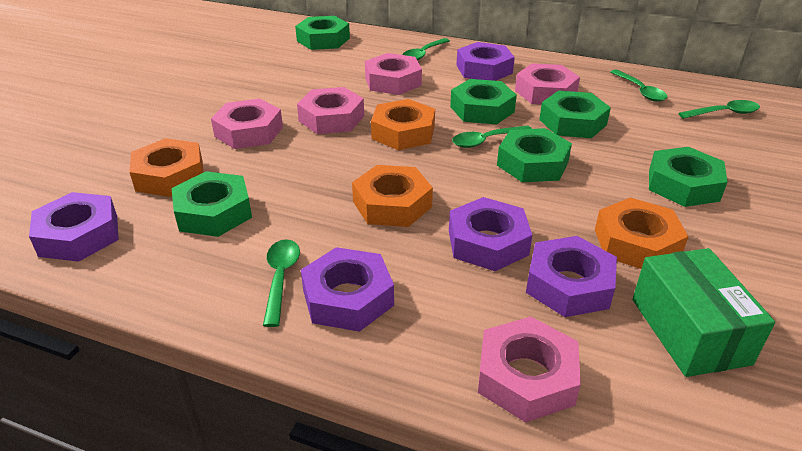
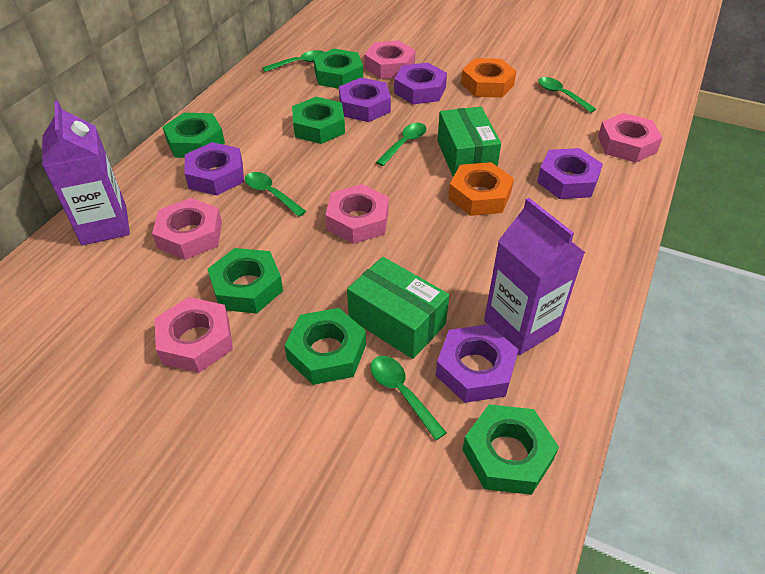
green box: 1 -> 2
orange nut: 4 -> 2
purple carton: 0 -> 2

